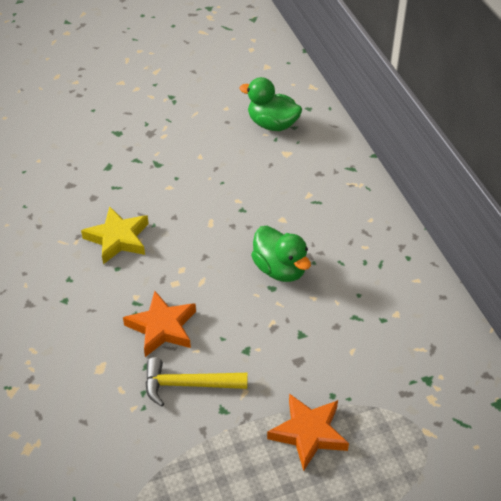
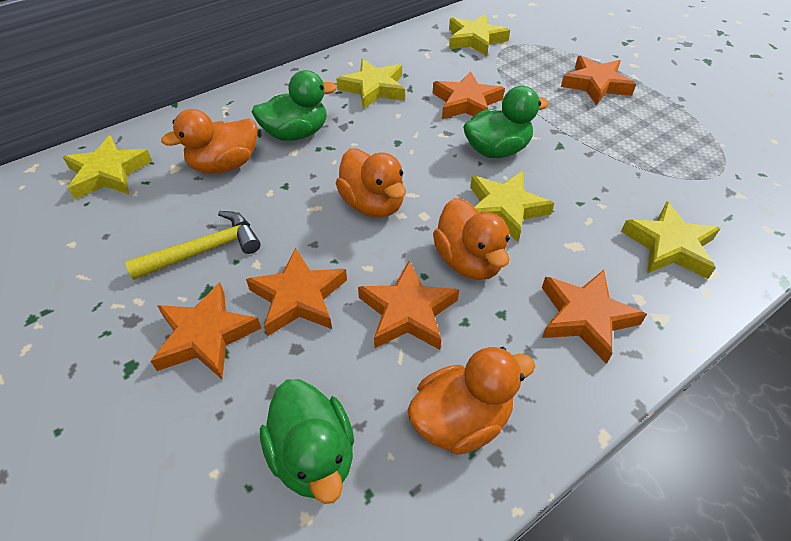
green duck: 2 -> 3
orange duck: 0 -> 4
orange star: 2 -> 6
yellow star: 1 -> 5

